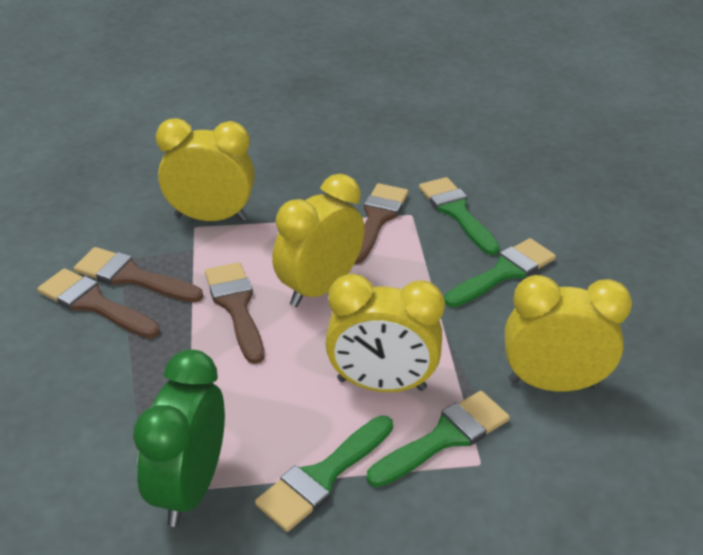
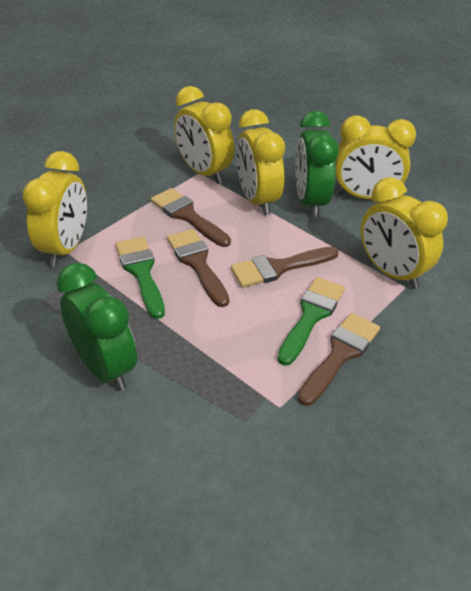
green brush: 4 -> 2
green clock: 1 -> 2
yellow clock: 4 -> 5

